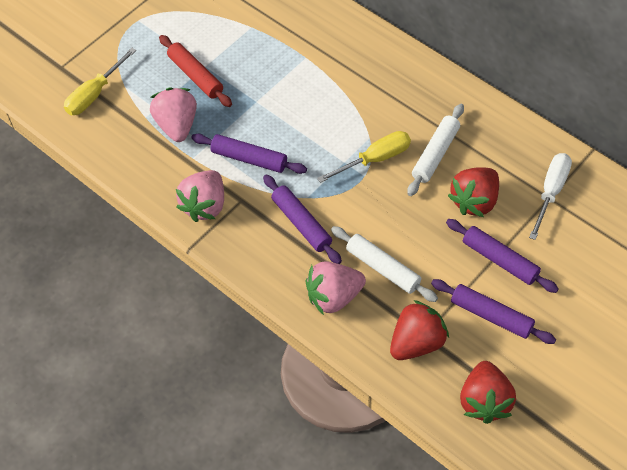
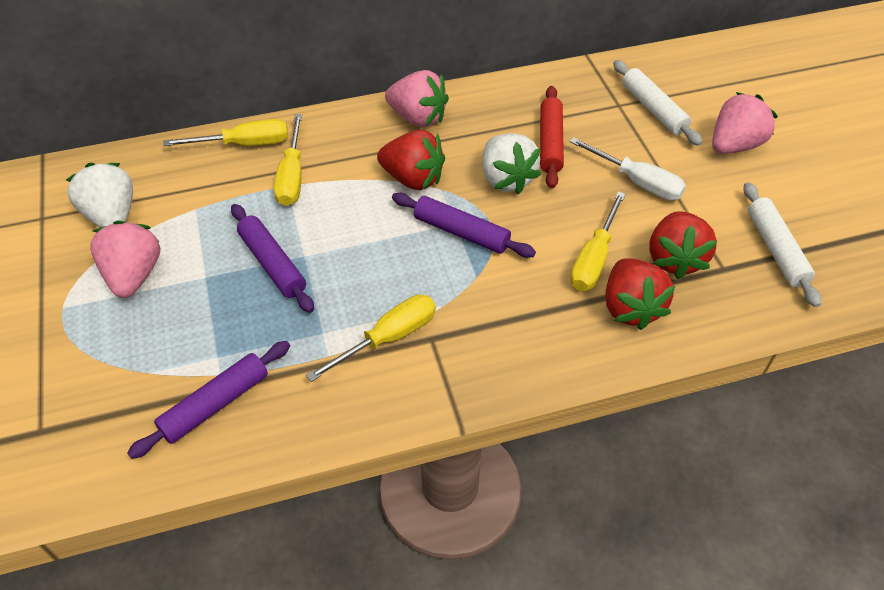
purple rolling pin: 4 -> 3
white strawberry: 0 -> 2
yellow screwdriver: 2 -> 4

